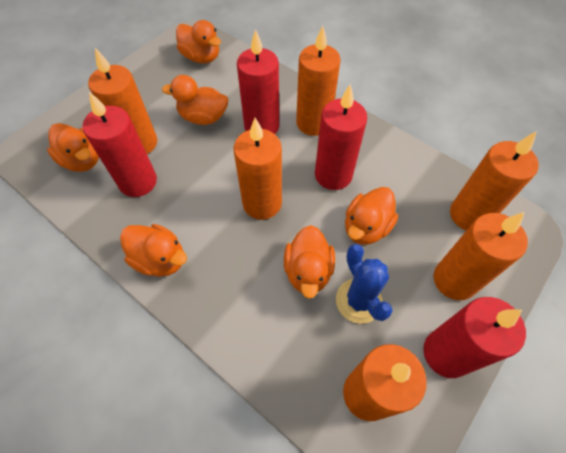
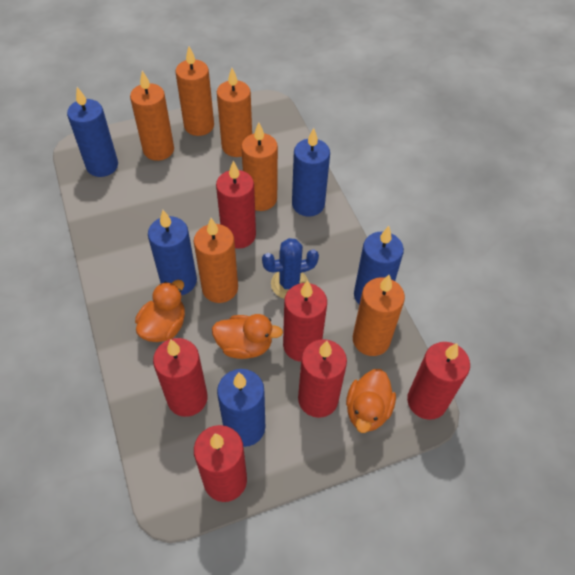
blue candle: 0 -> 5
orange duck: 6 -> 3
red candle: 4 -> 6

